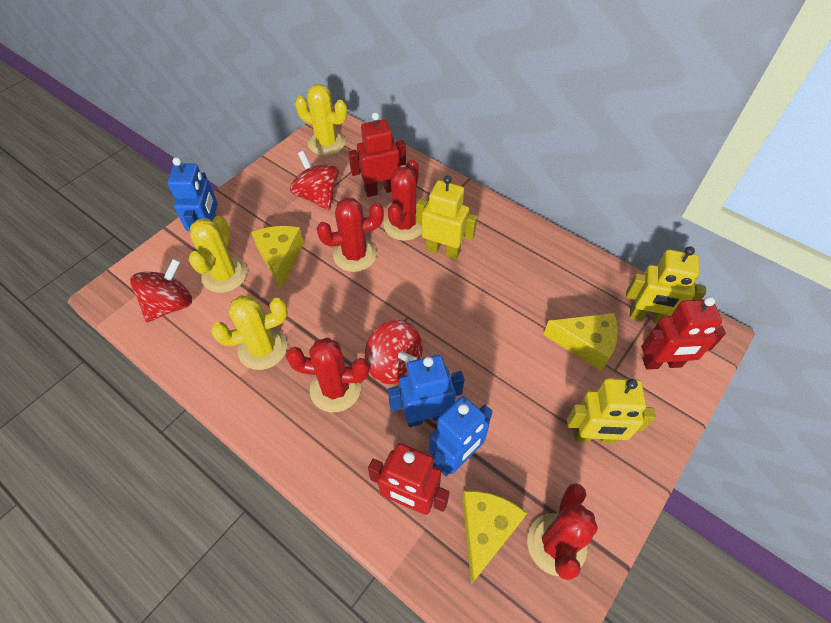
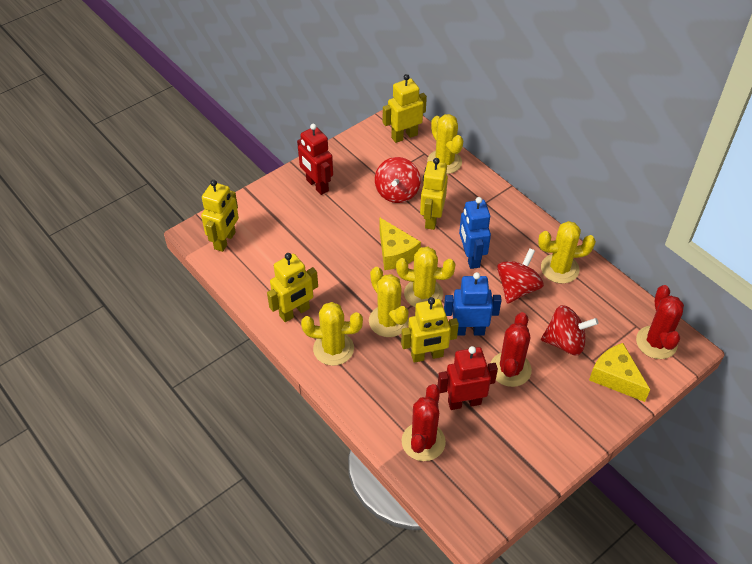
blue robot: 3 -> 2
red cactus: 4 -> 3
red robot: 3 -> 2
yellow cactus: 3 -> 5
yellow cheese: 3 -> 2
yellow robot: 3 -> 5

